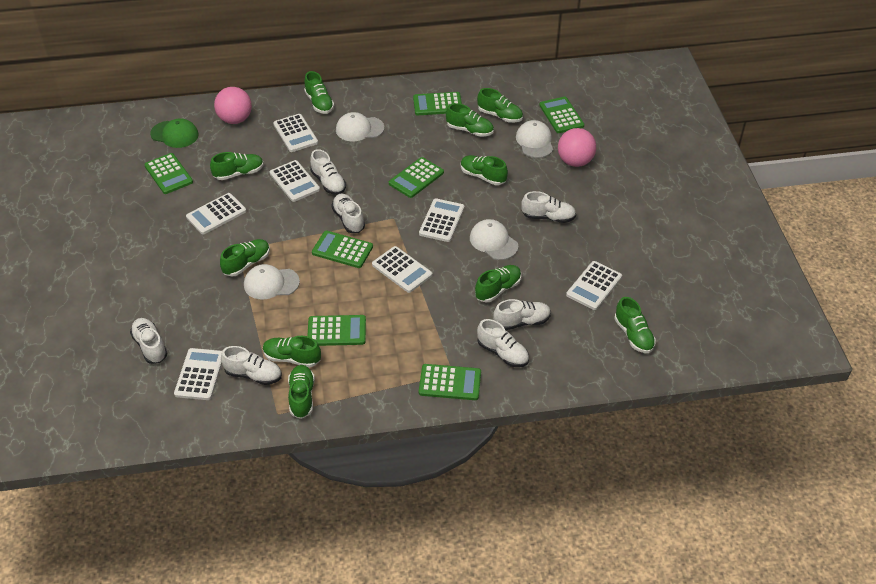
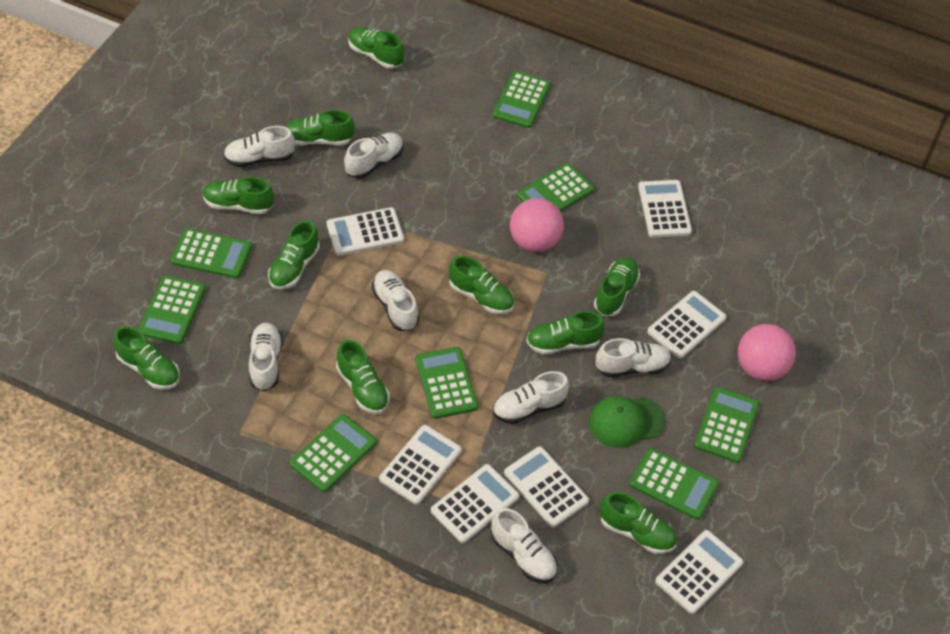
green calculator: 7 -> 8
white cap: 4 -> 0

